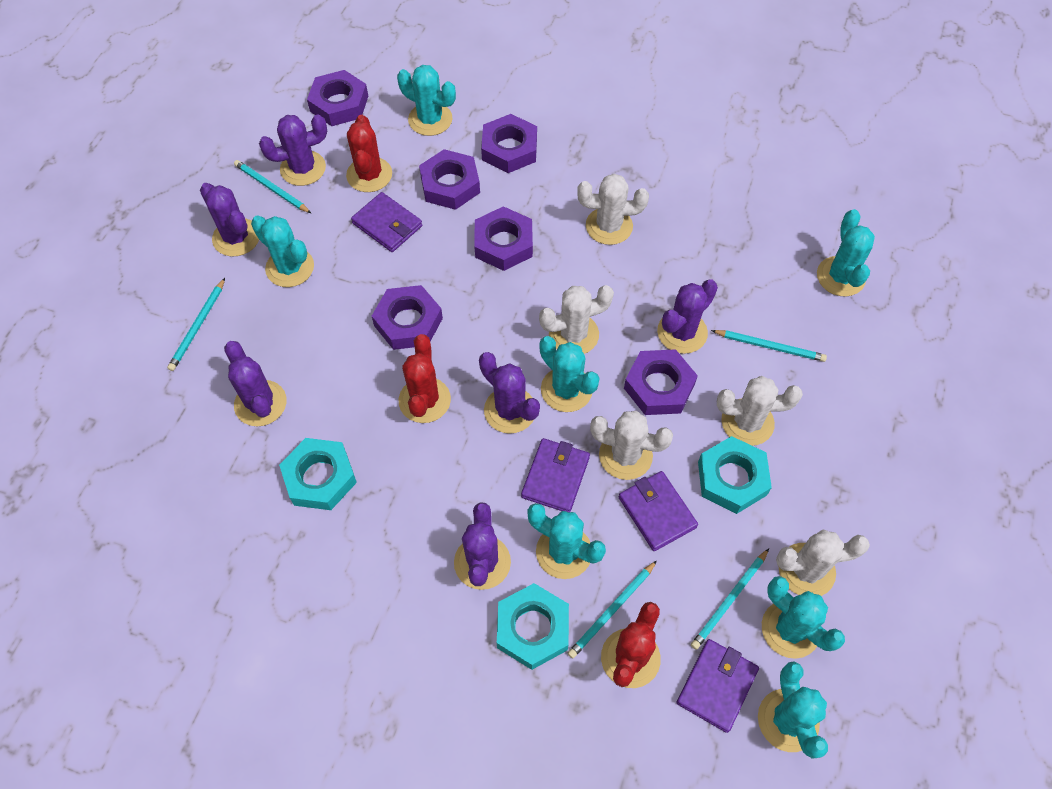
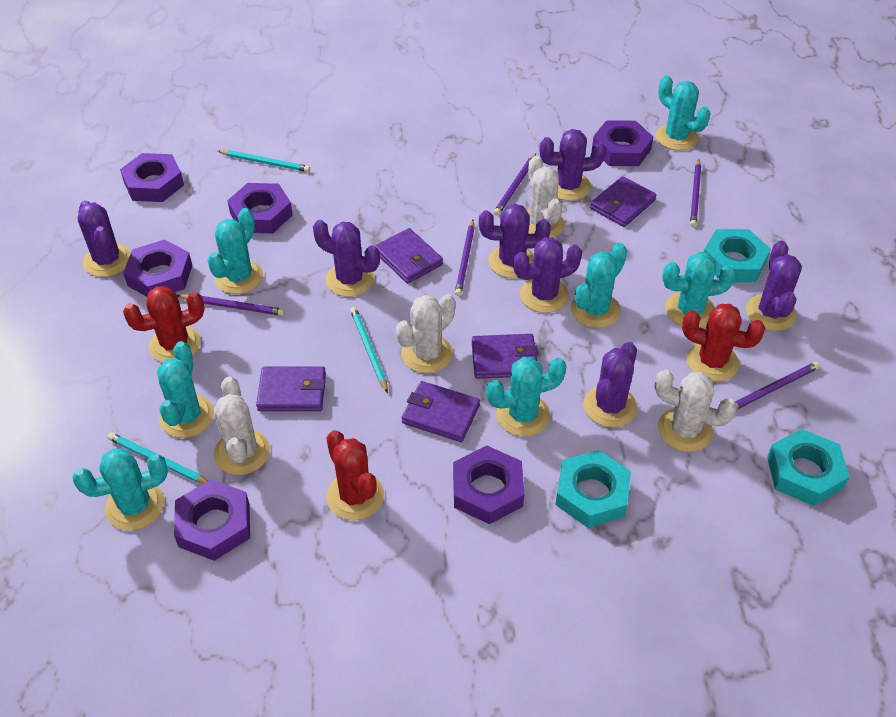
purple cactus: 6 -> 7
purple pencil: 0 -> 5
purple wallet: 4 -> 5
turquoise pencil: 5 -> 3
white cactus: 5 -> 4

